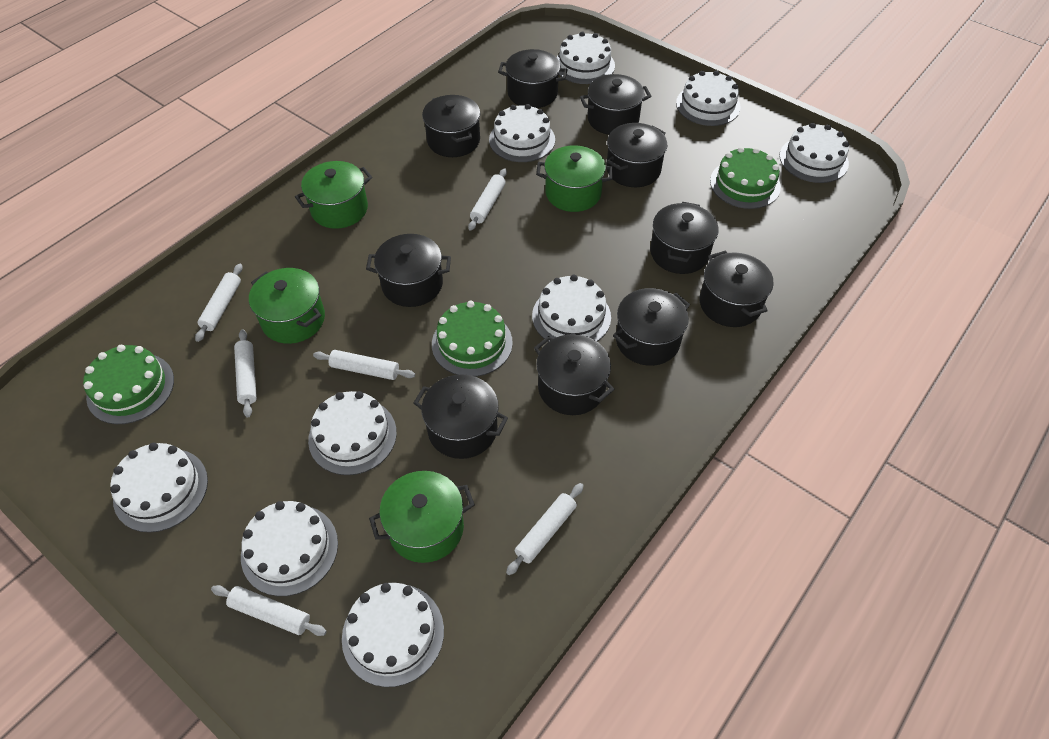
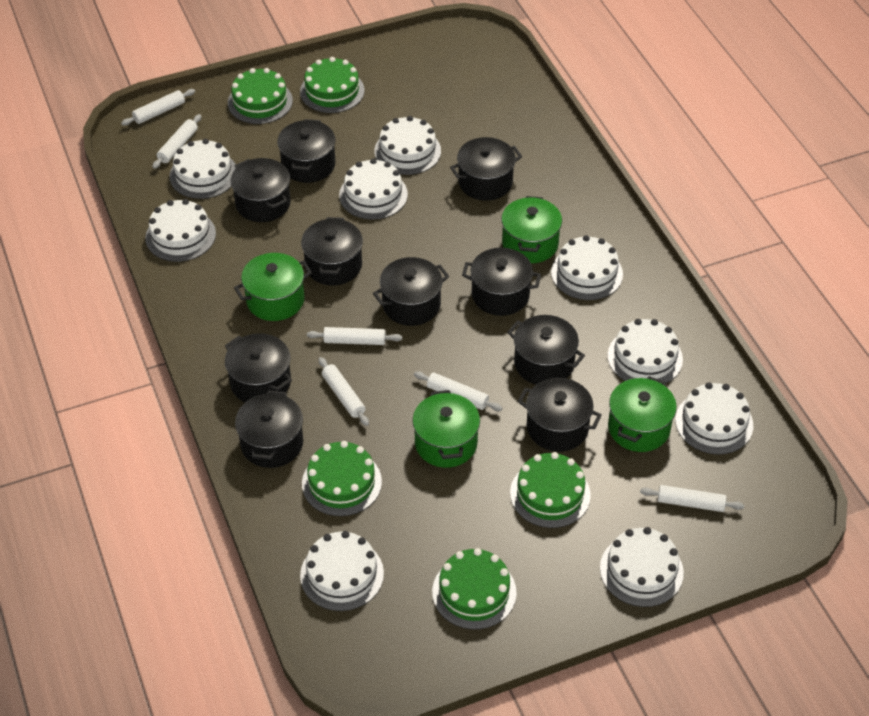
green cake: 3 -> 5

